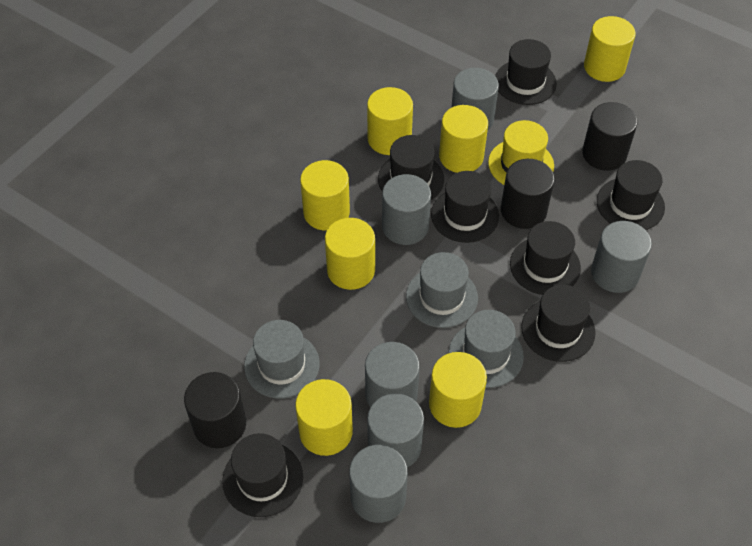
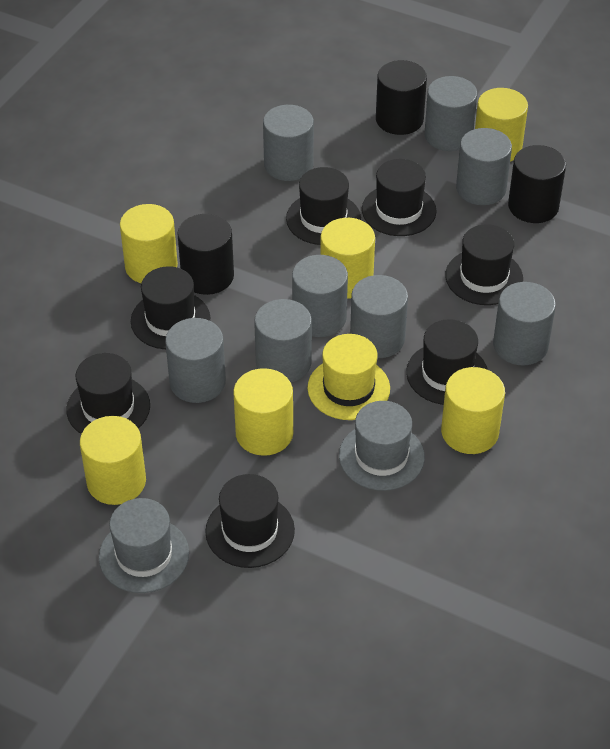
grey cylinder: 6 -> 8
grey hat: 3 -> 2
yellow cylinder: 7 -> 6

